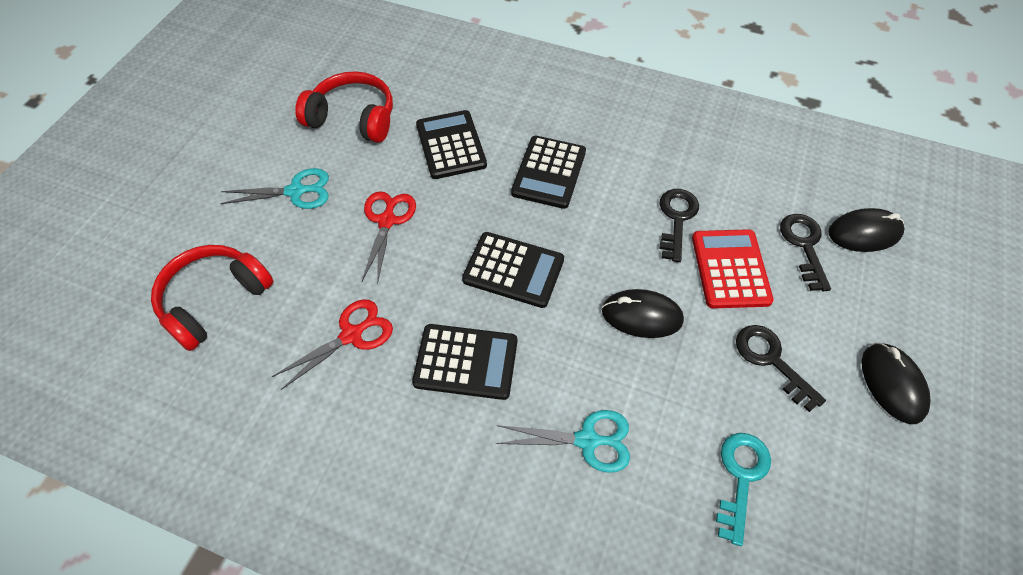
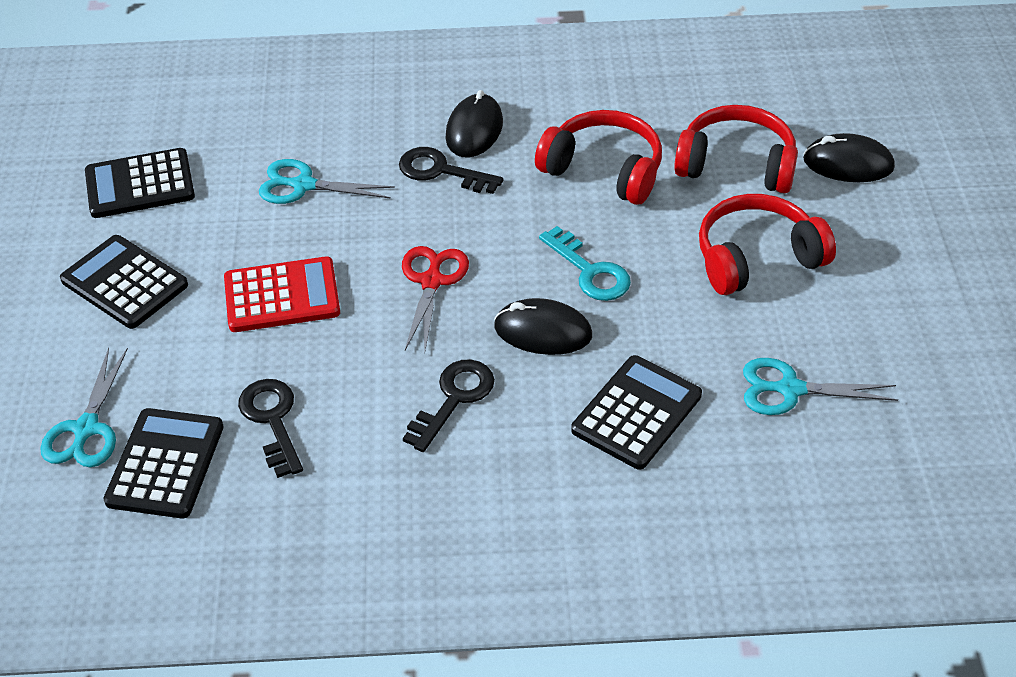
red headphones: 2 -> 3
red scissors: 2 -> 1
turquoise scissors: 2 -> 3

